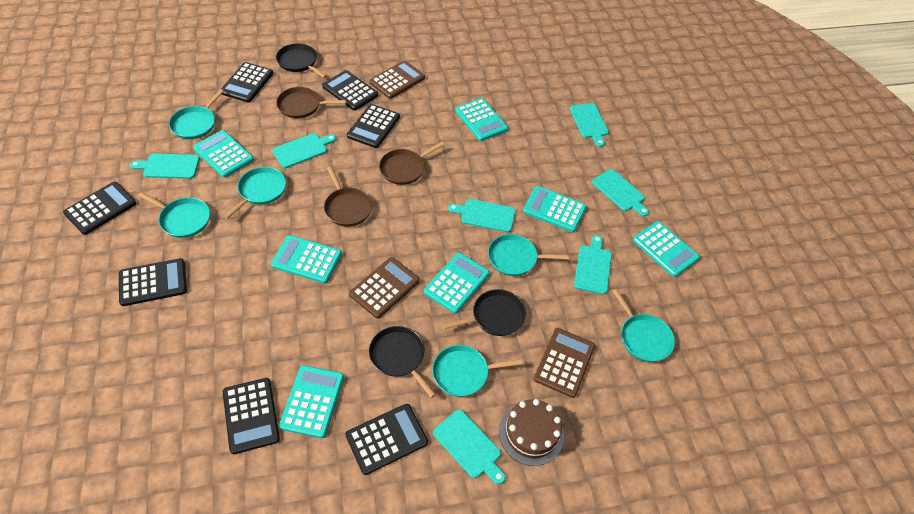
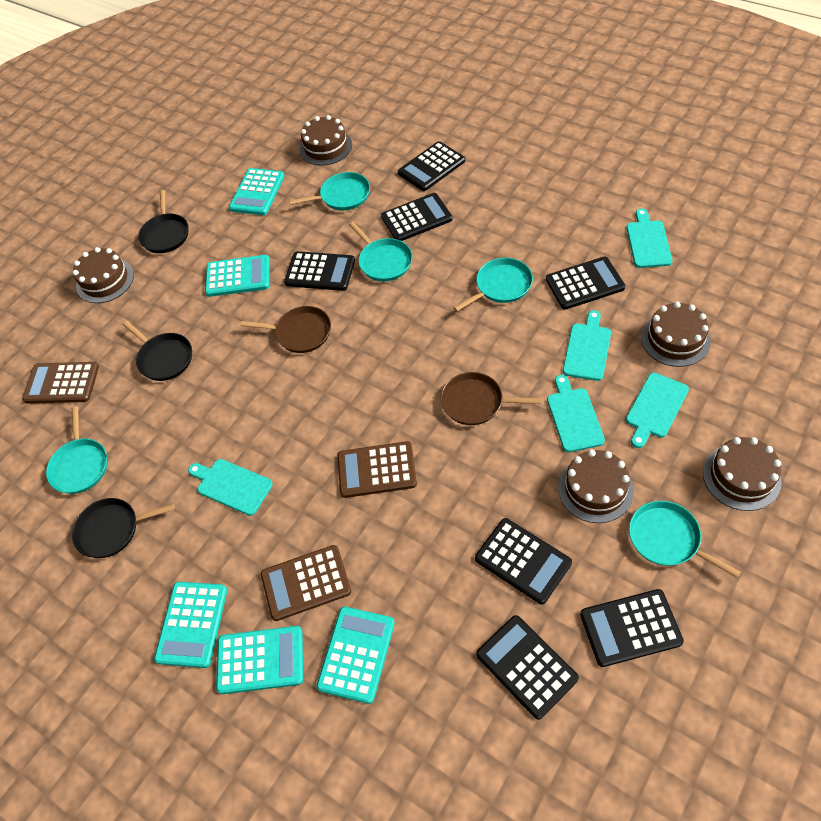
brown cake: 1 -> 5
brown pan: 3 -> 2
turquoise calculator: 7 -> 5
turquoise cutting board: 7 -> 5
turquoise pan: 6 -> 5

